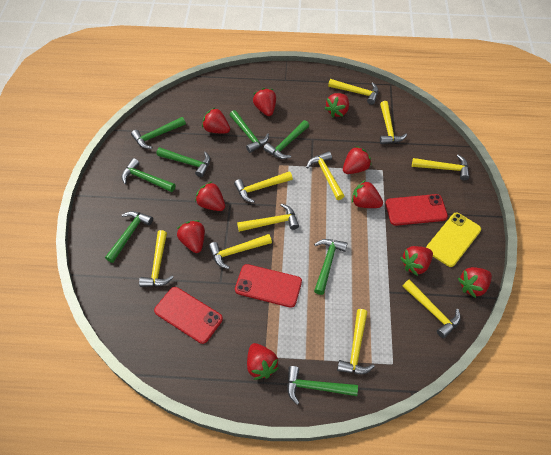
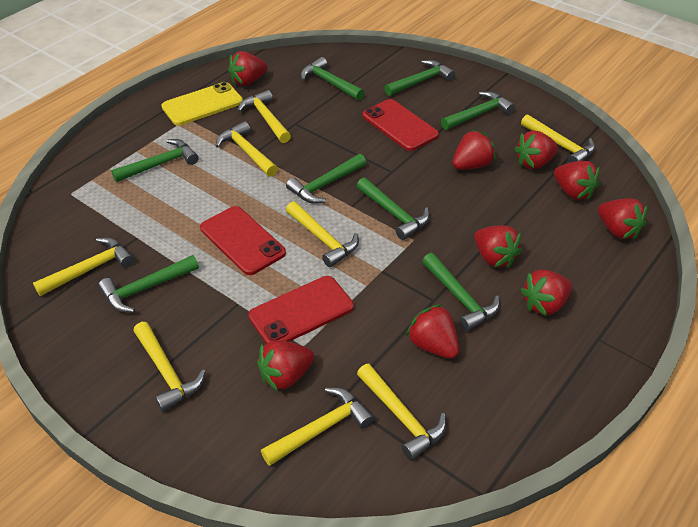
red strawberry: 10 -> 9
yellow hammer: 10 -> 8

